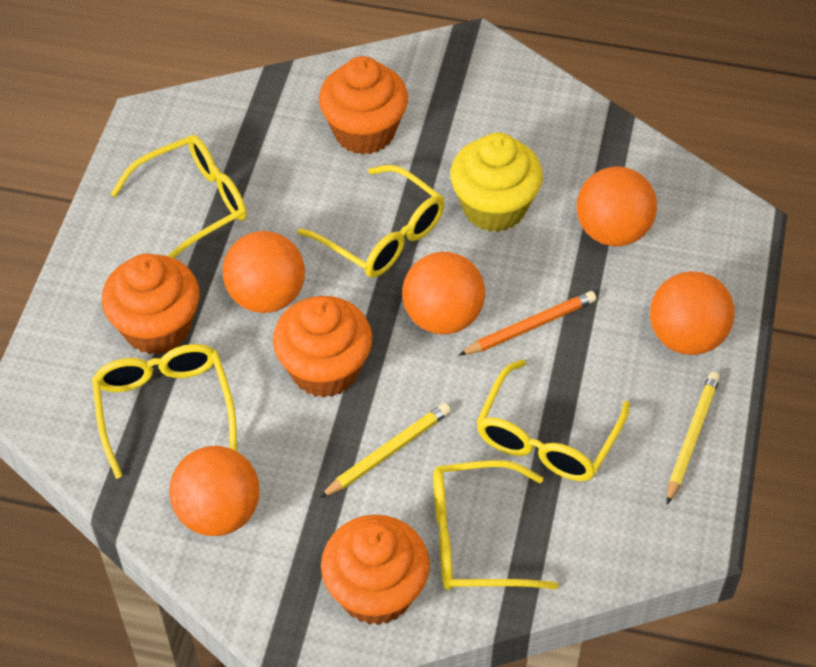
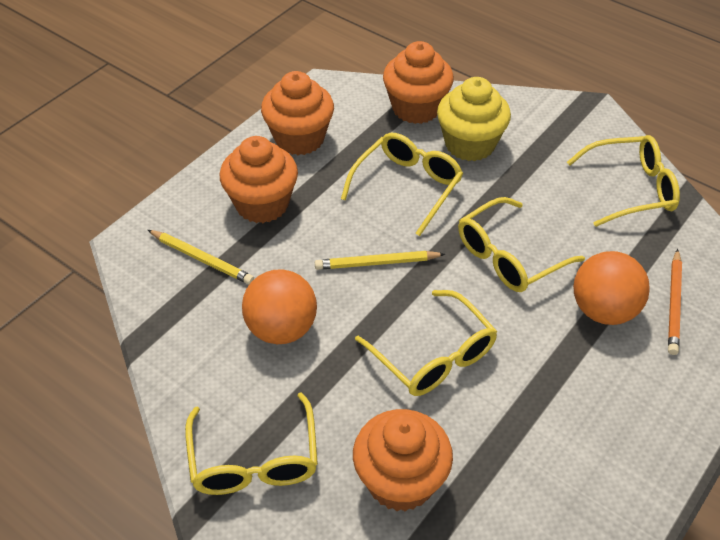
orange ball: 5 -> 2

